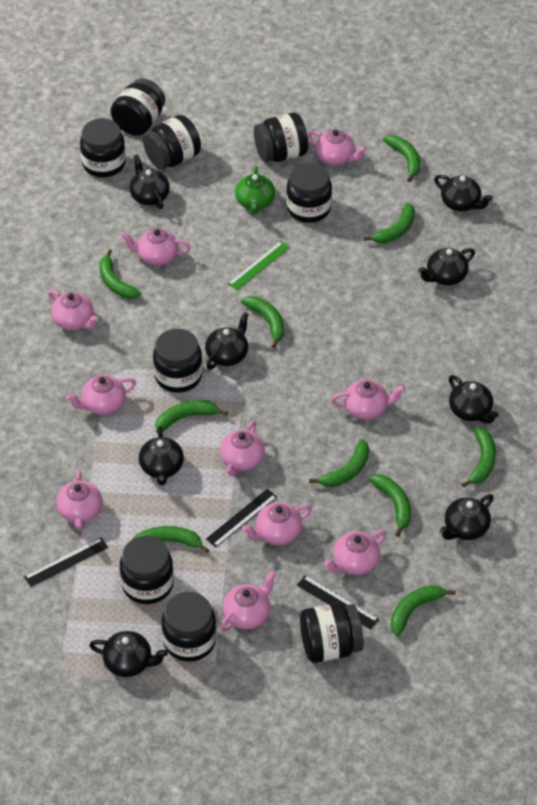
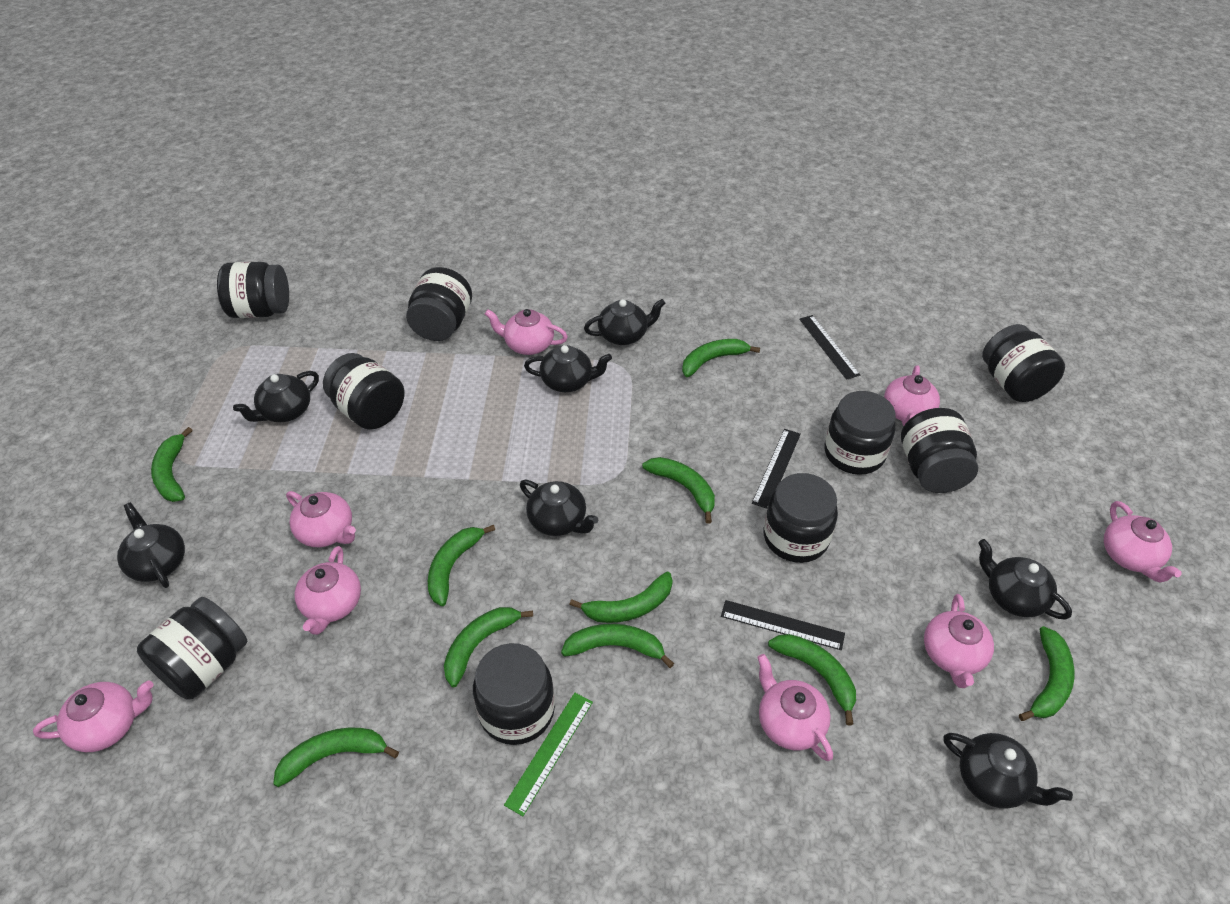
black teapot: 8 -> 7
green teapot: 1 -> 0
pink teapot: 10 -> 8

